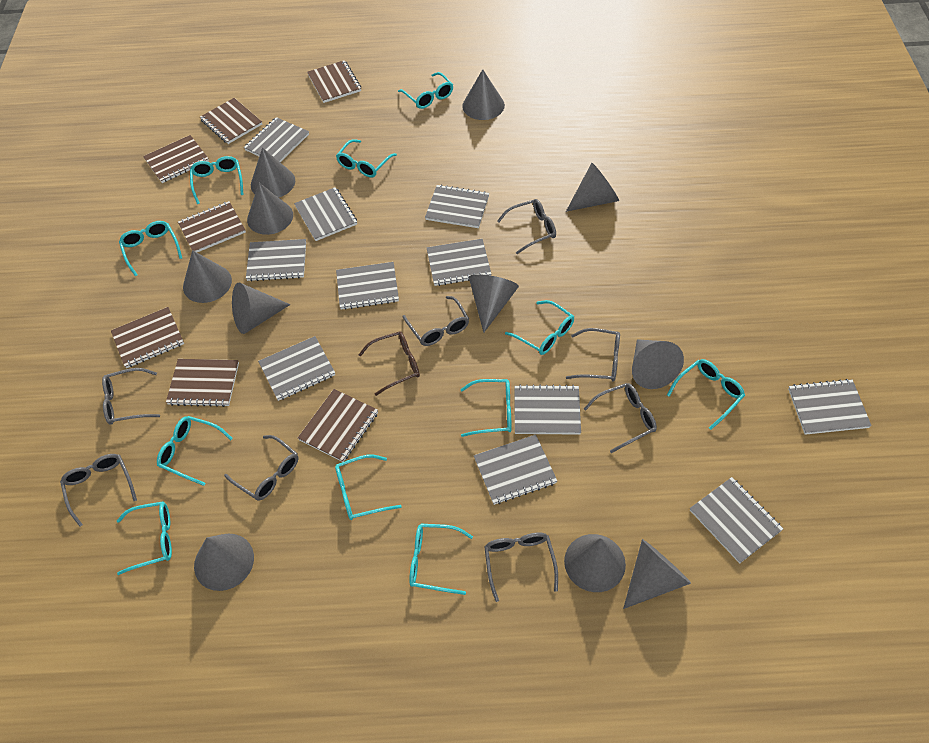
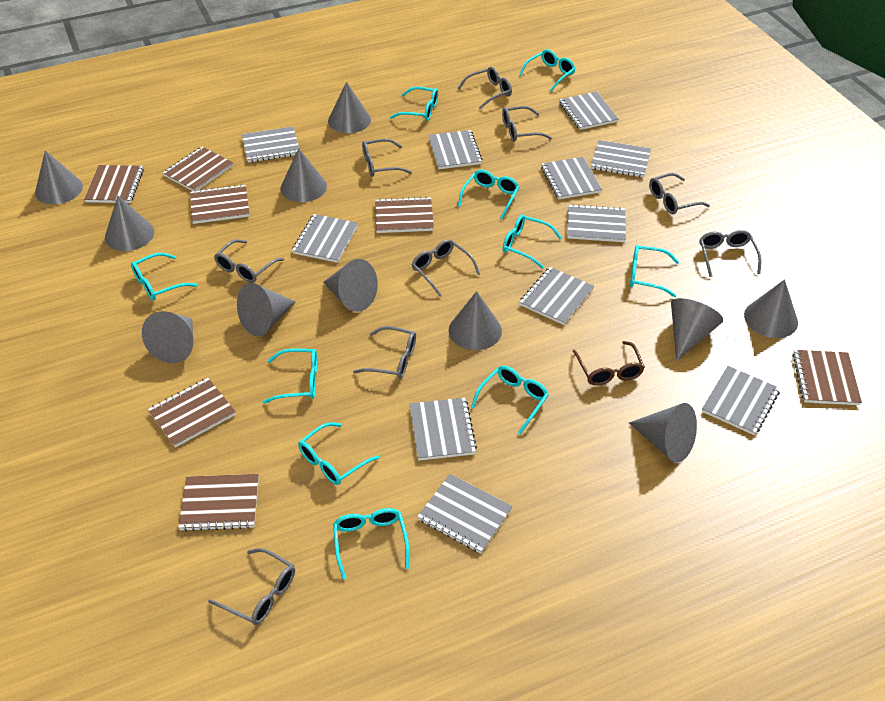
grey glasses: 8 -> 9
turquoise glasses: 11 -> 10

